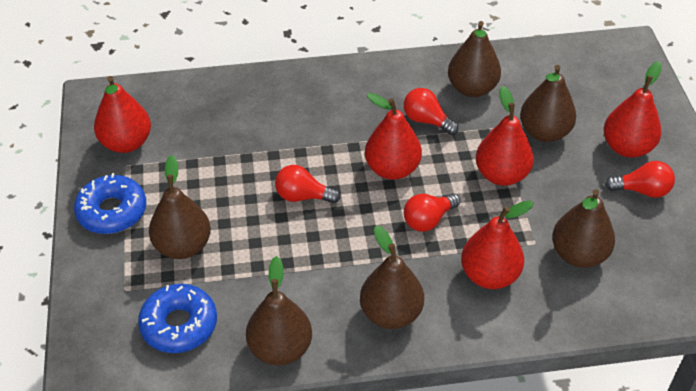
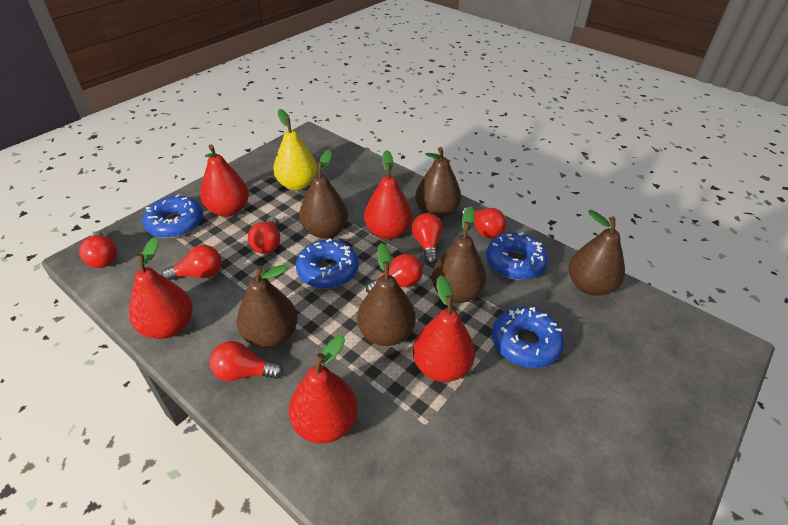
blue donut: 2 -> 4
red light bulb: 4 -> 7
yellow pear: 0 -> 1

